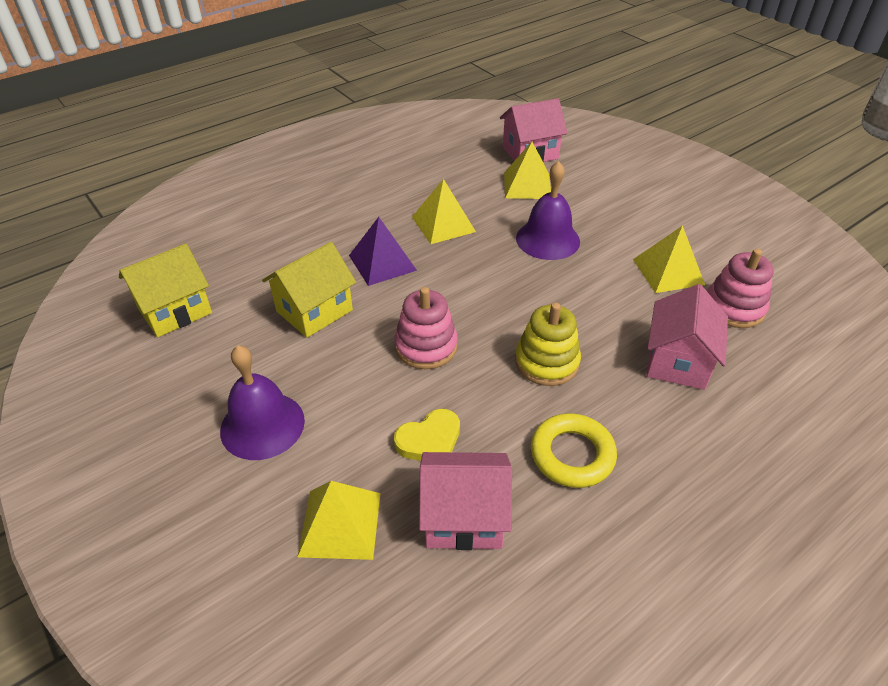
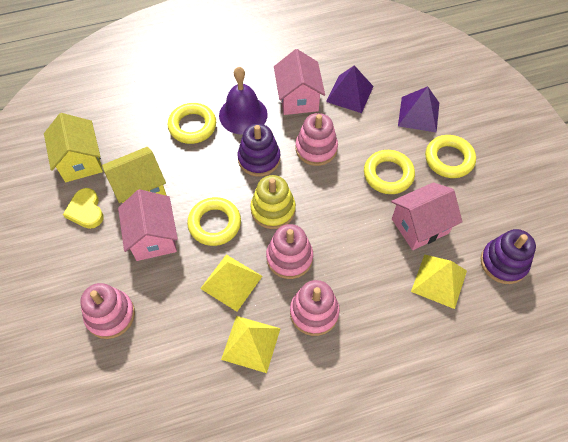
pink stacking toy: 2 -> 4
purple bell: 2 -> 1
purple pyramid: 1 -> 2
purple stacking toy: 0 -> 2
yellow pyramid: 4 -> 3
yellow ring: 1 -> 4

